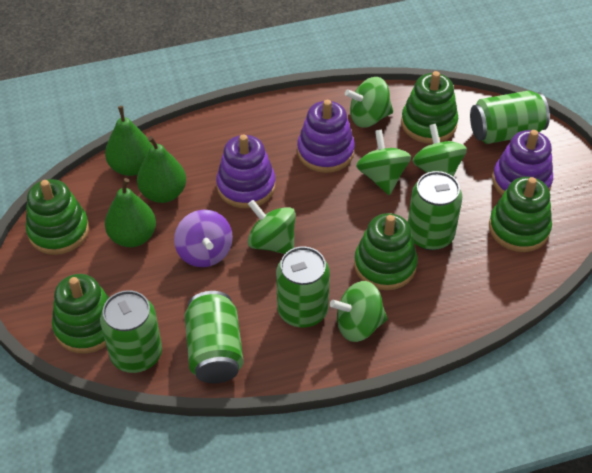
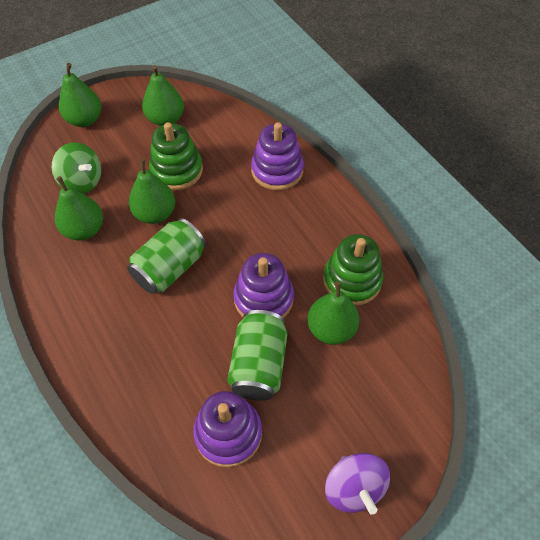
green can: 5 -> 2
green pear: 3 -> 5
green spinning top: 5 -> 1
green stacking toy: 5 -> 2

